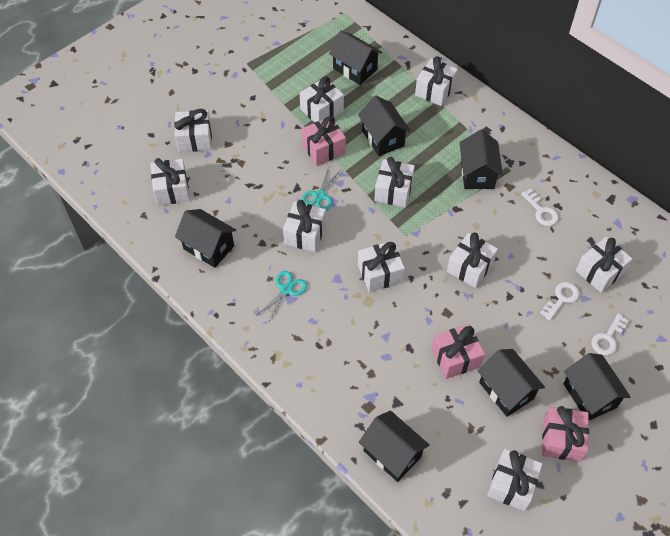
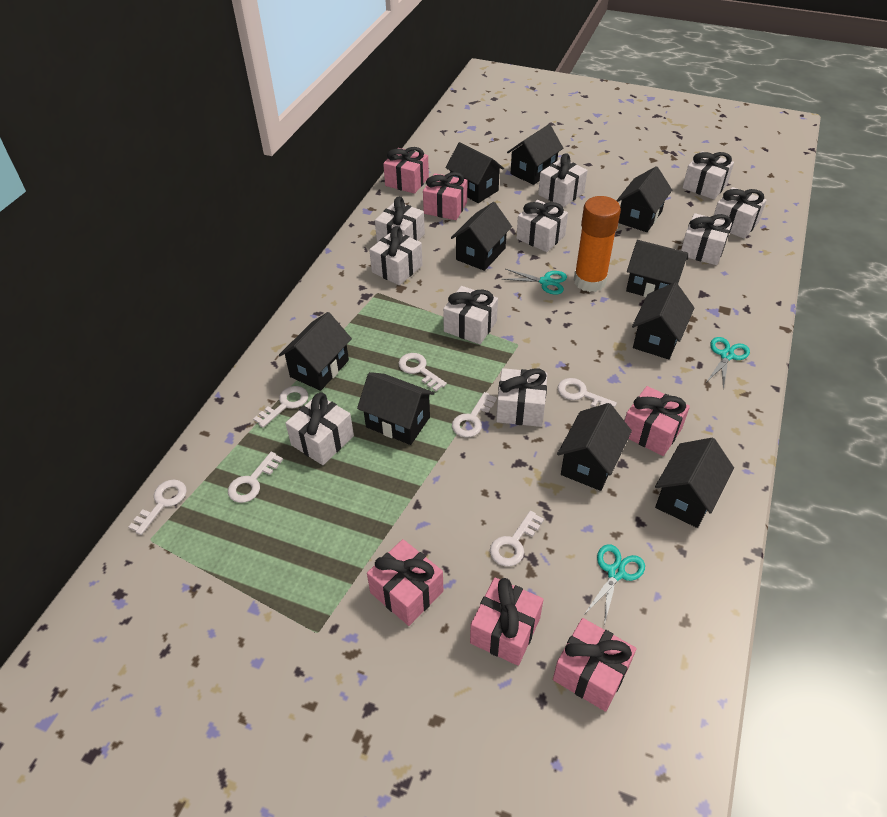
black house: 7 -> 10
orange glue stick: 0 -> 1
pink gift: 3 -> 6
turquoise scissors: 2 -> 3
white key: 3 -> 7

